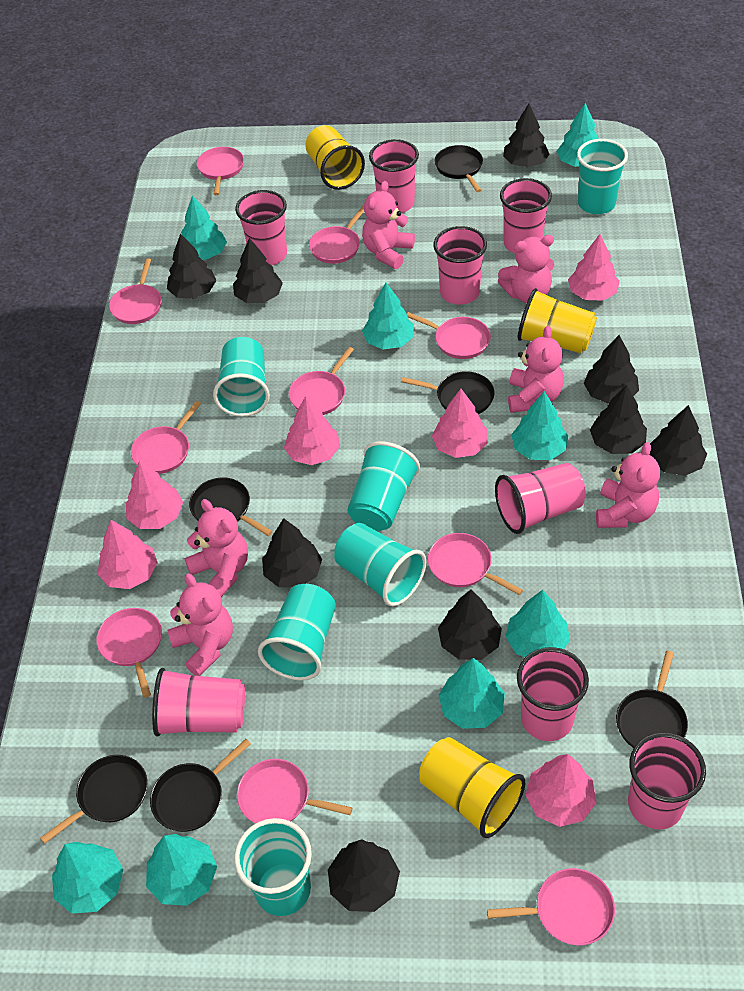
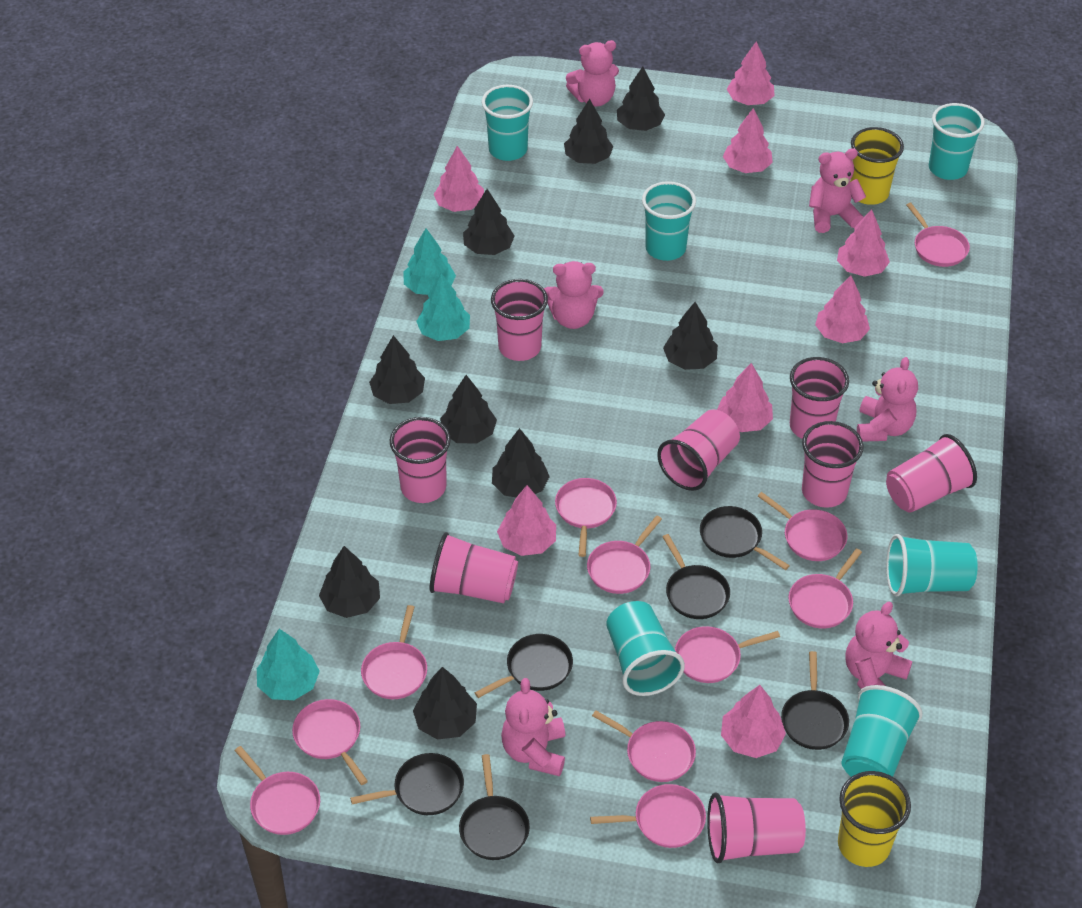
pink pan: 10 -> 11
pink tree: 6 -> 8
turquoise tree: 8 -> 3
yellow cup: 3 -> 2

